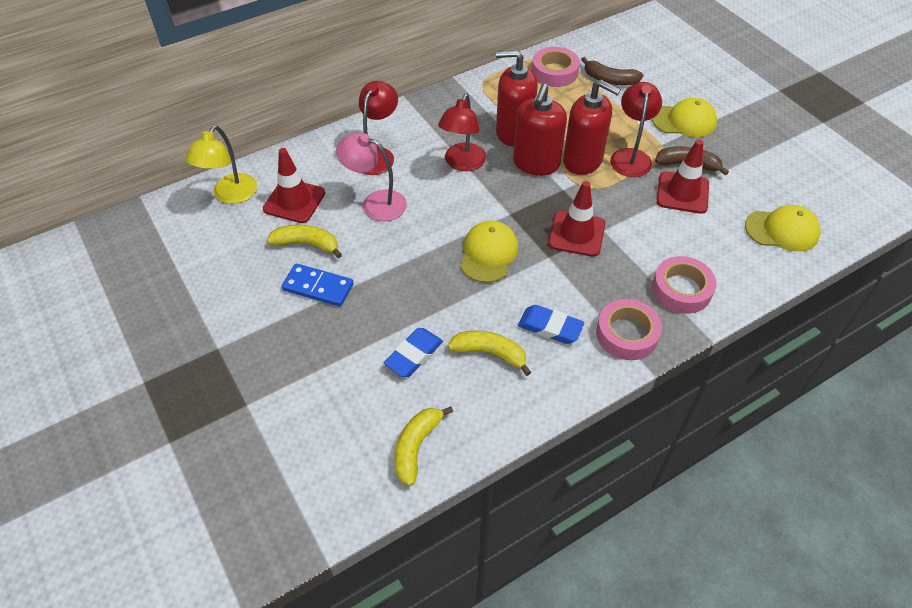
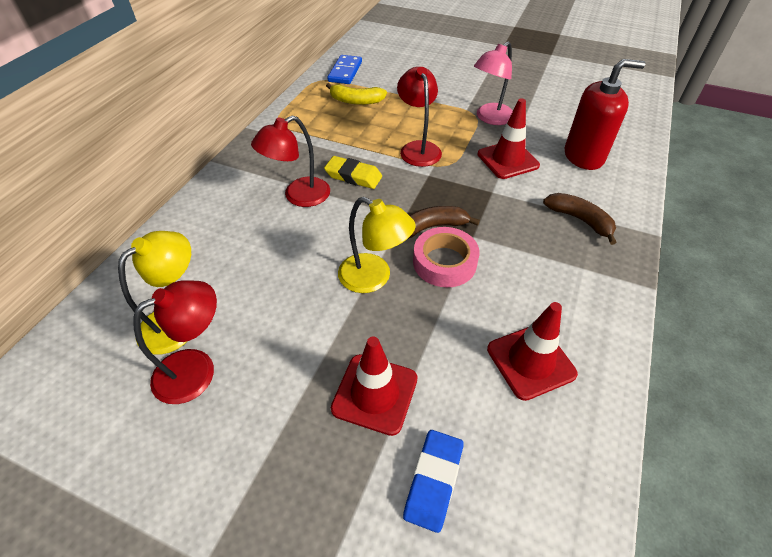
blue eraser: 2 -> 1
pink tape: 3 -> 1
red soap dispenser: 3 -> 1
yellow banana: 3 -> 1
yellow cap: 3 -> 0
yellow eraser: 0 -> 1
yellow lamp: 1 -> 2

